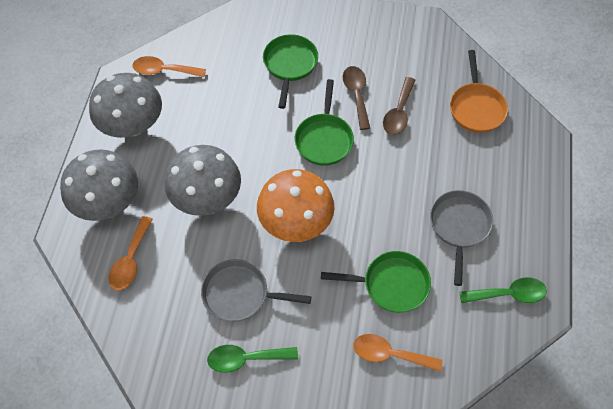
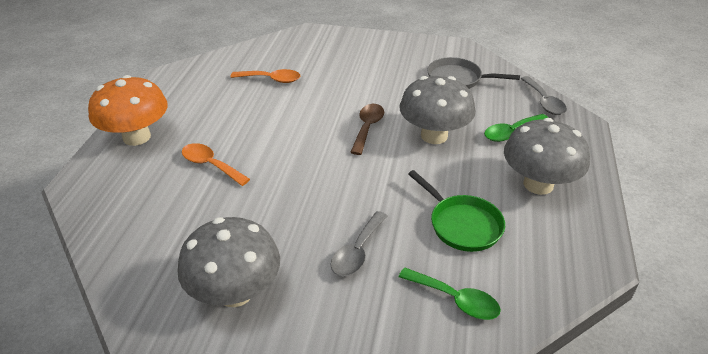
brown spoon: 2 -> 1
green pan: 3 -> 1
grey pan: 2 -> 1
grey spoon: 0 -> 2
orange pan: 1 -> 0
orange spoon: 3 -> 2

